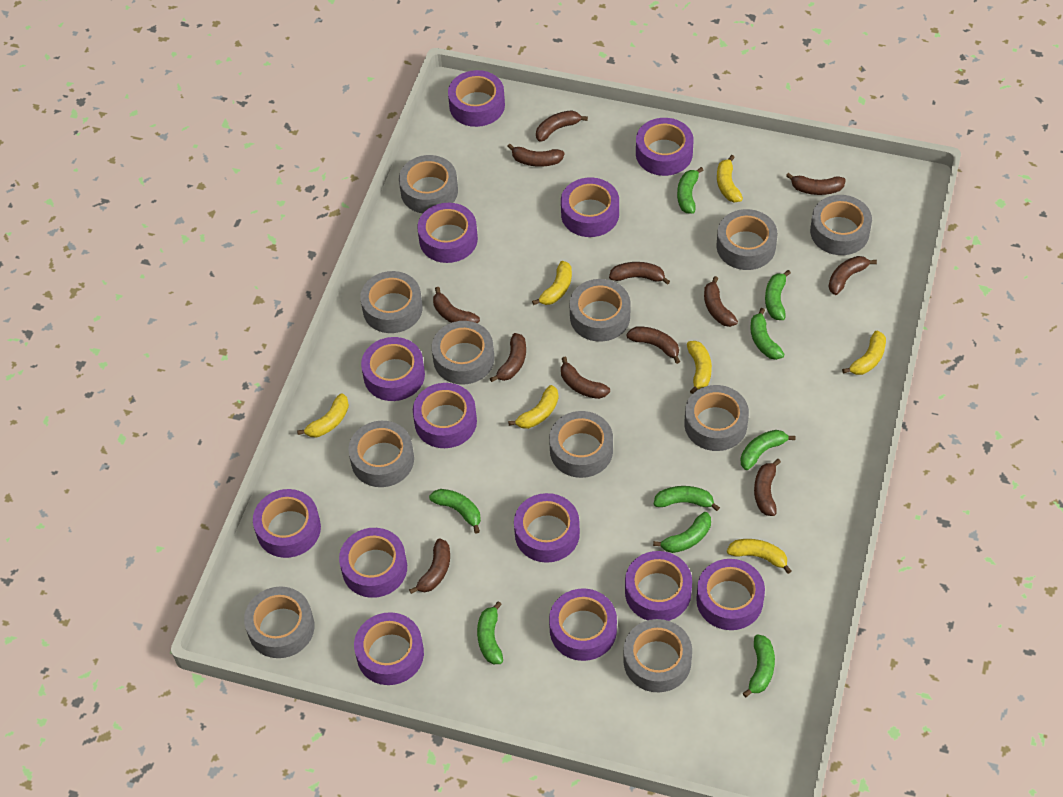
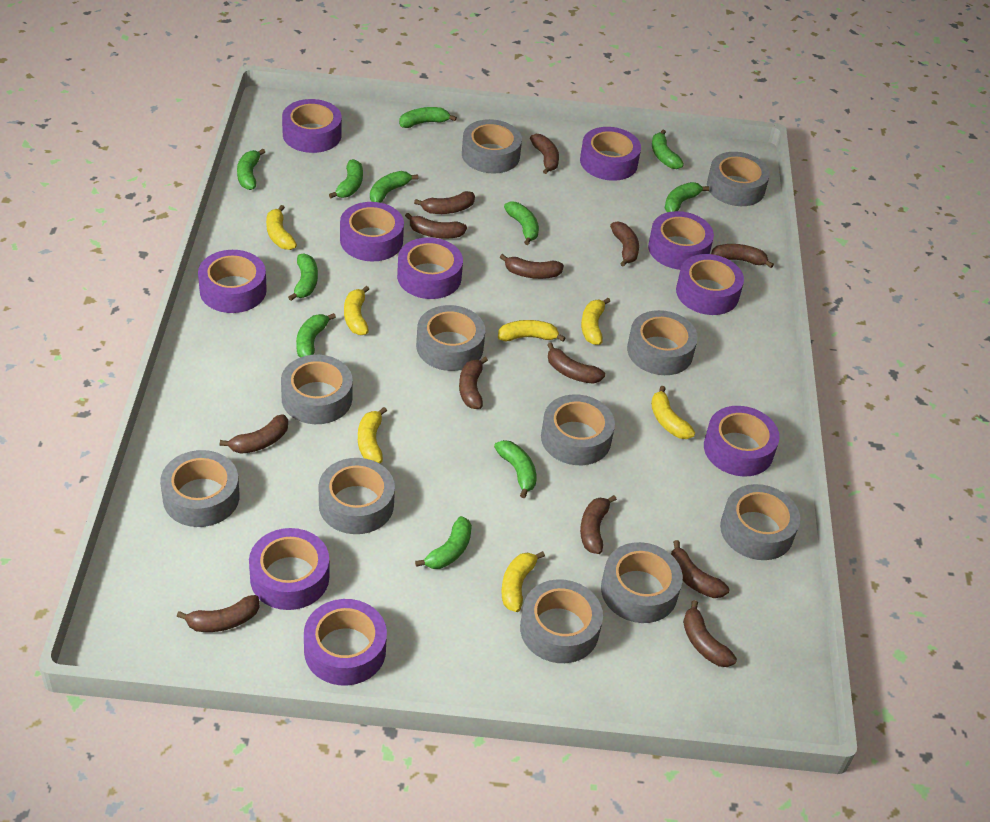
brown banana: 12 -> 13
green banana: 9 -> 11
purple tape: 13 -> 10

